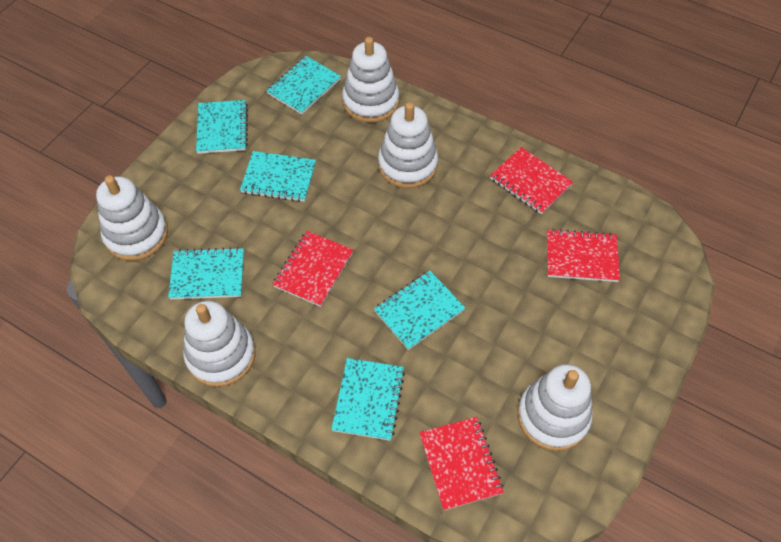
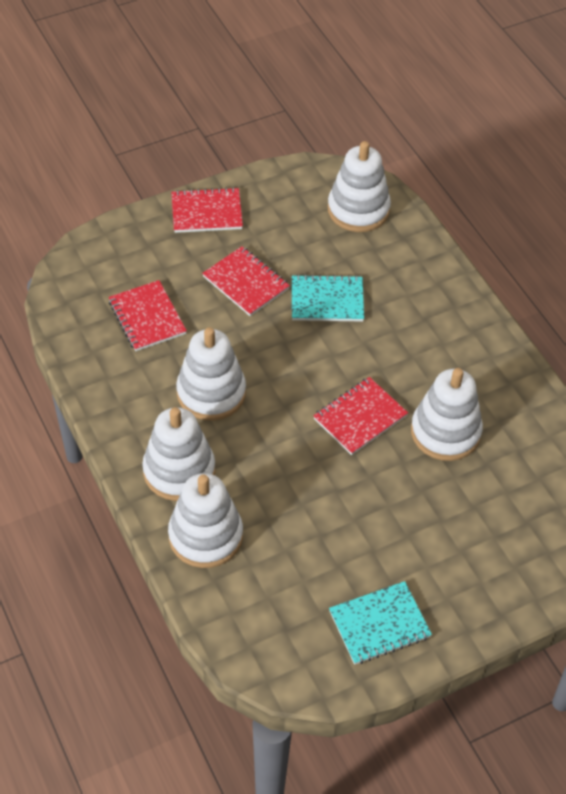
turquoise notebook: 6 -> 2

